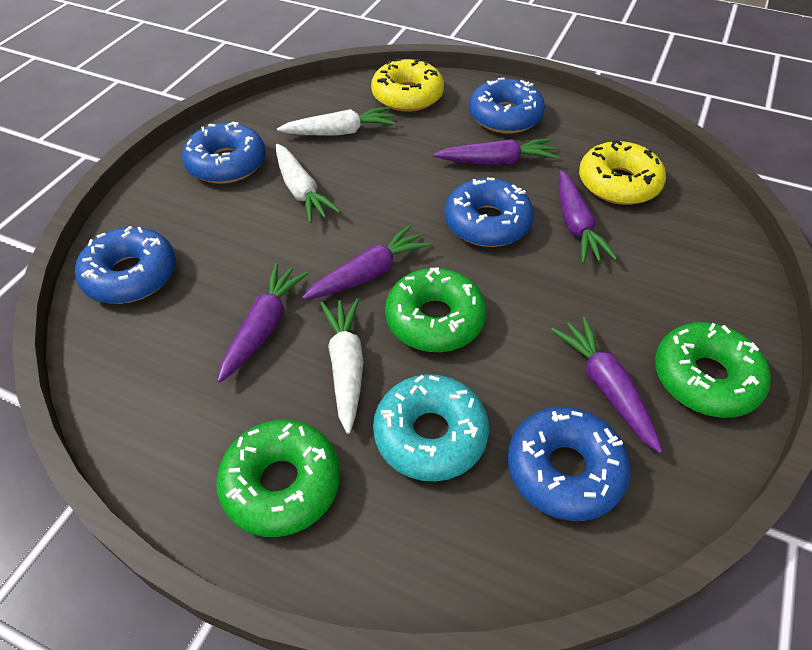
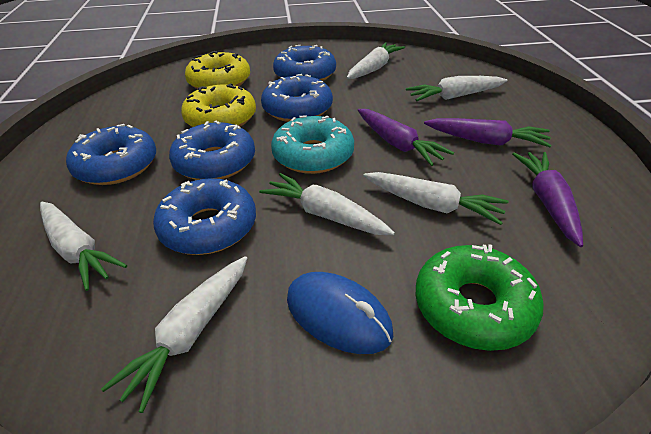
blue mouse: 0 -> 1
green donut: 3 -> 1
purple carrot: 5 -> 3
white carrot: 3 -> 6

